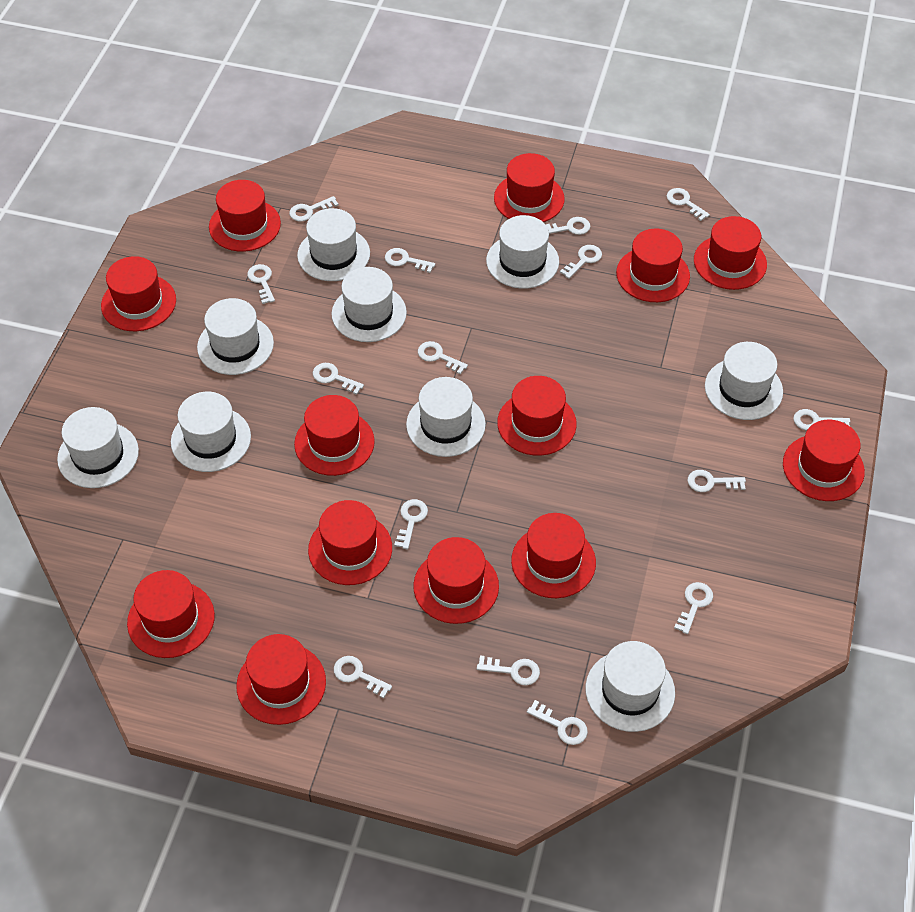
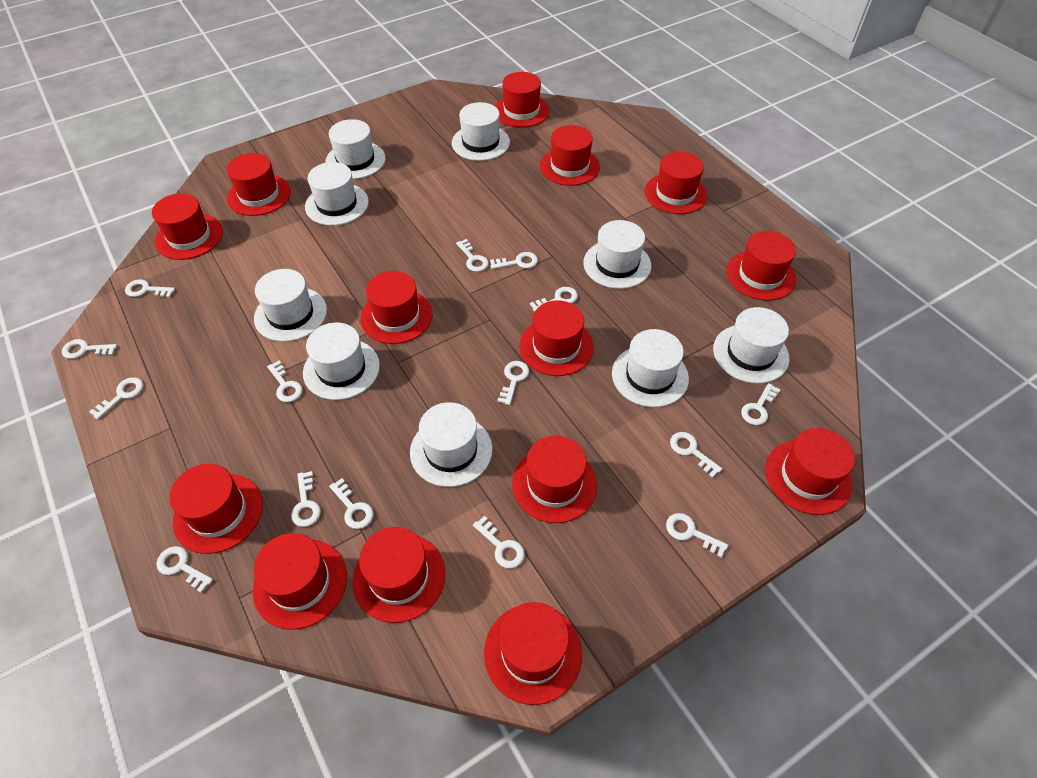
red hat: 13 -> 14

